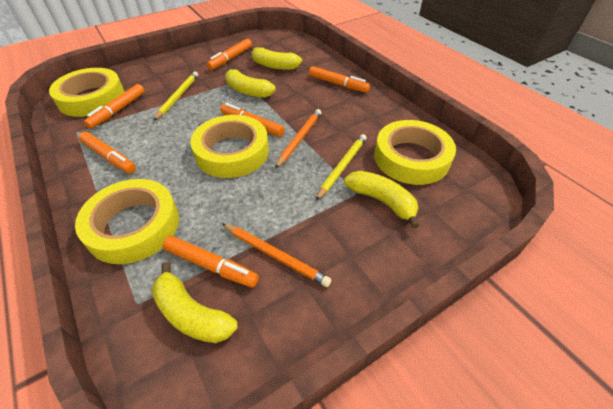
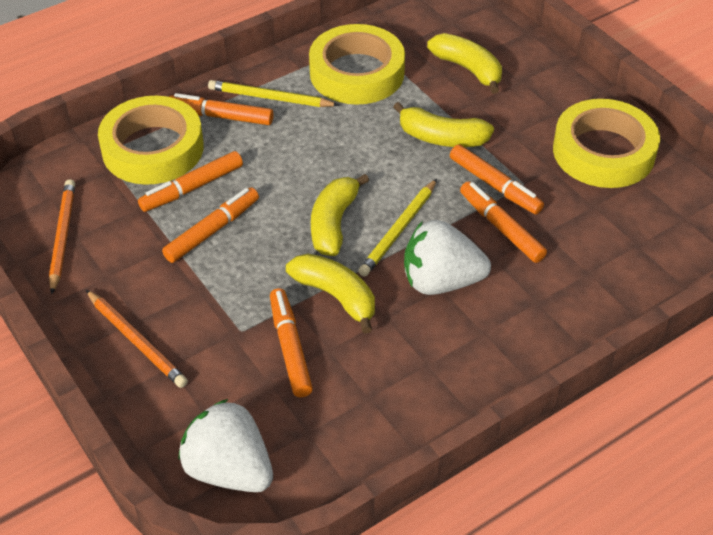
white strawberry: 0 -> 2
yellow tape: 4 -> 3

